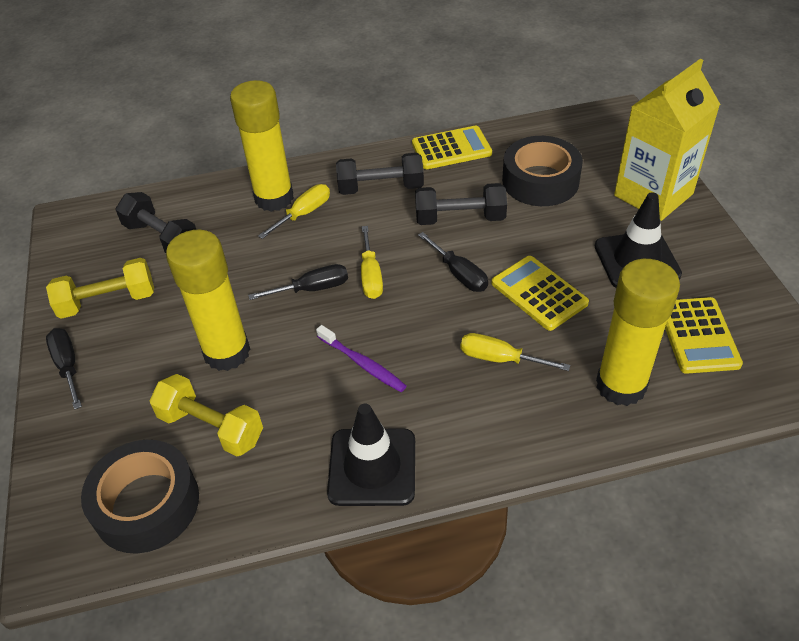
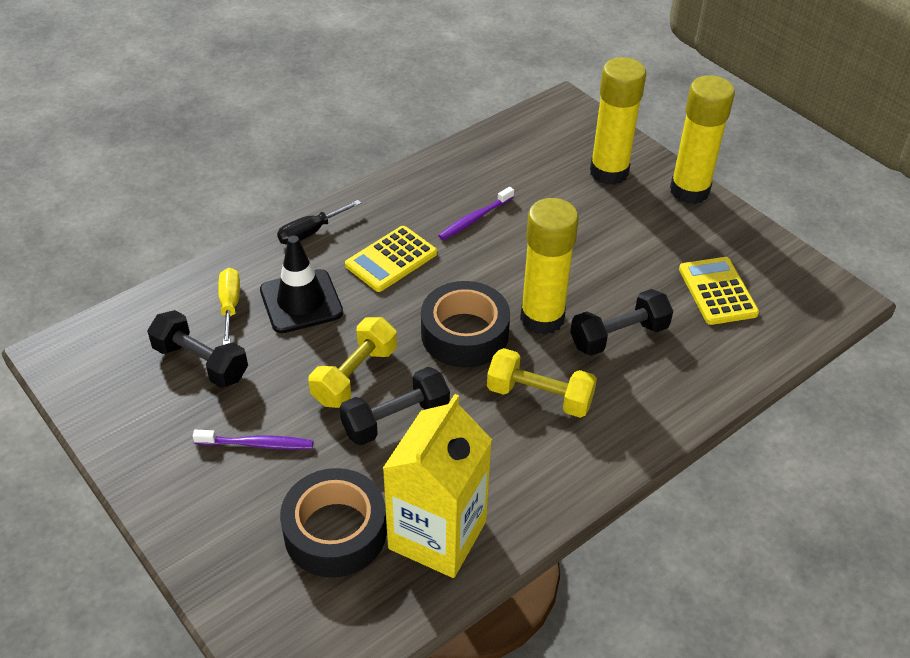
black screwdriver: 3 -> 1
black traffic cone: 2 -> 1
purple toothbrush: 1 -> 2
yellow calculator: 3 -> 2
yellow screwdriver: 3 -> 1

